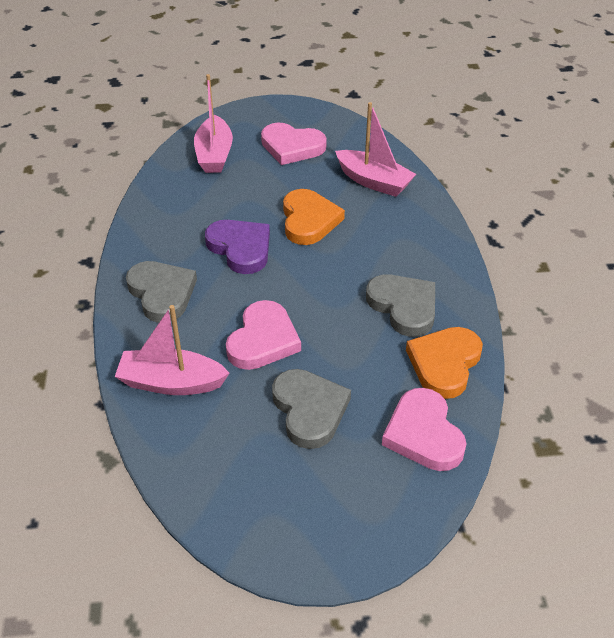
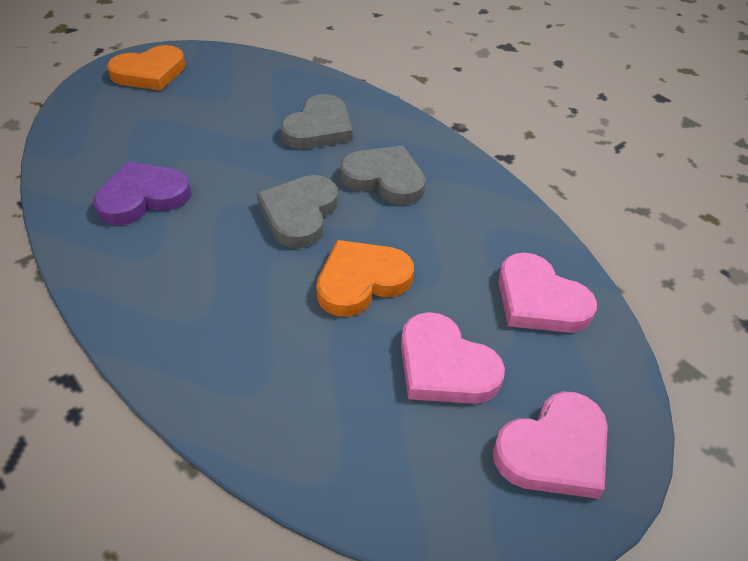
pink boat: 3 -> 0

